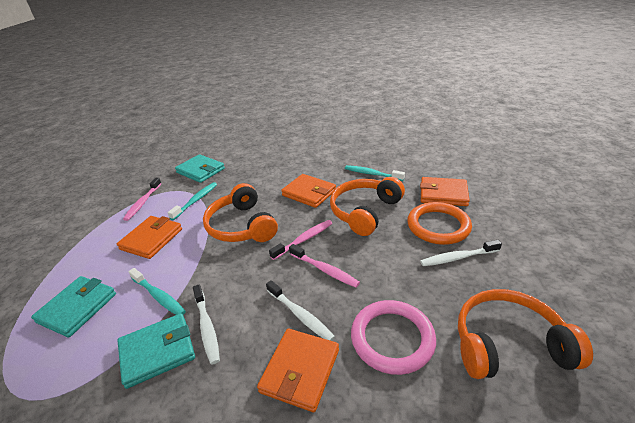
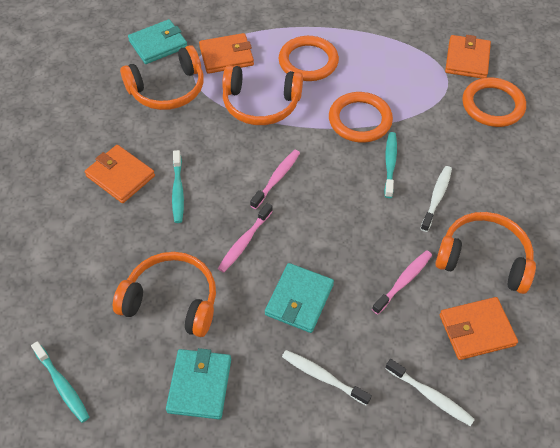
orange headphones: 3 -> 4
orange ring: 1 -> 3
pink ring: 1 -> 0

